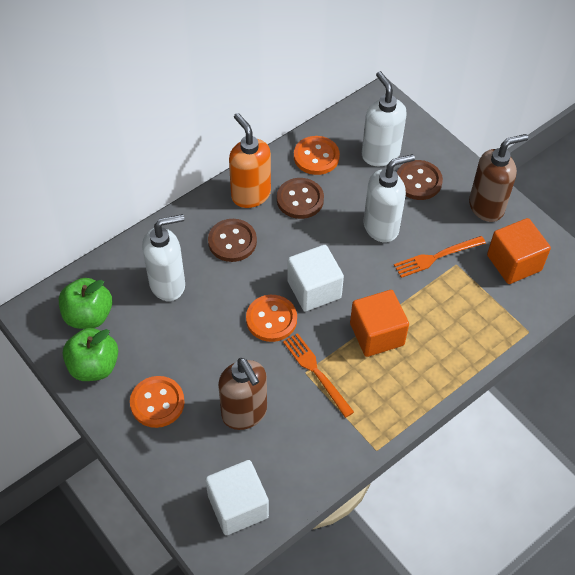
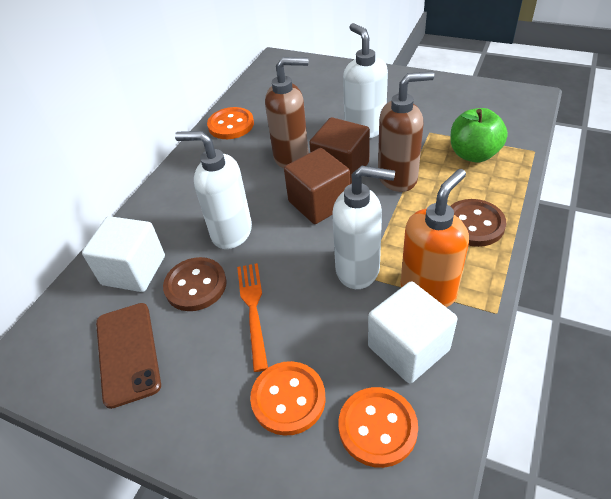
brown button: 3 -> 2
brown cube: 0 -> 2
brown phone: 0 -> 1
green apple: 2 -> 1
orange cube: 2 -> 0
orange fork: 2 -> 1

